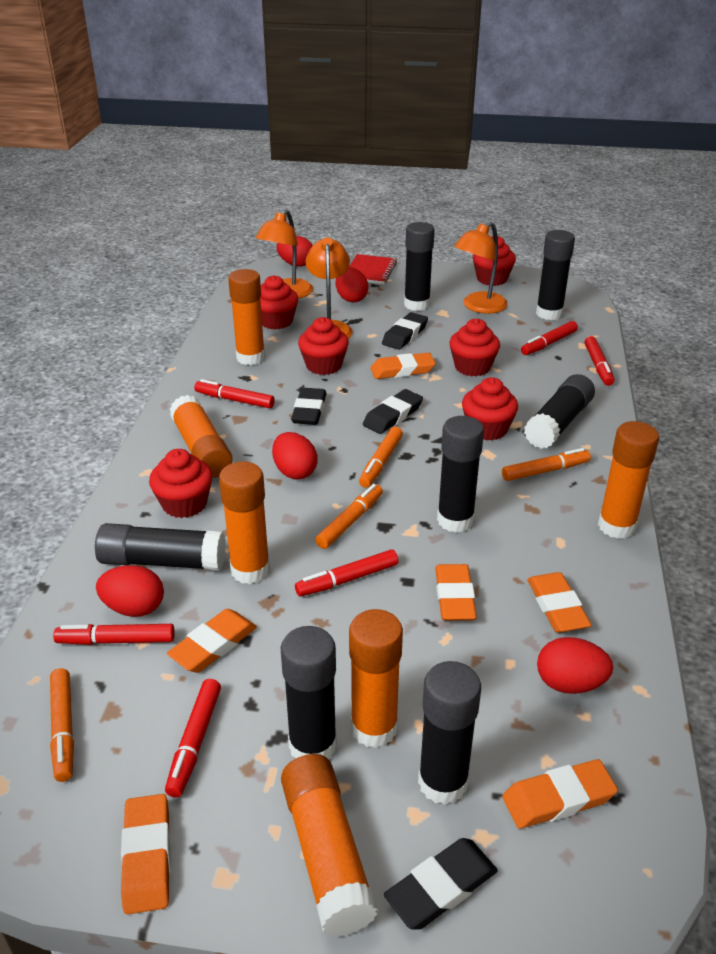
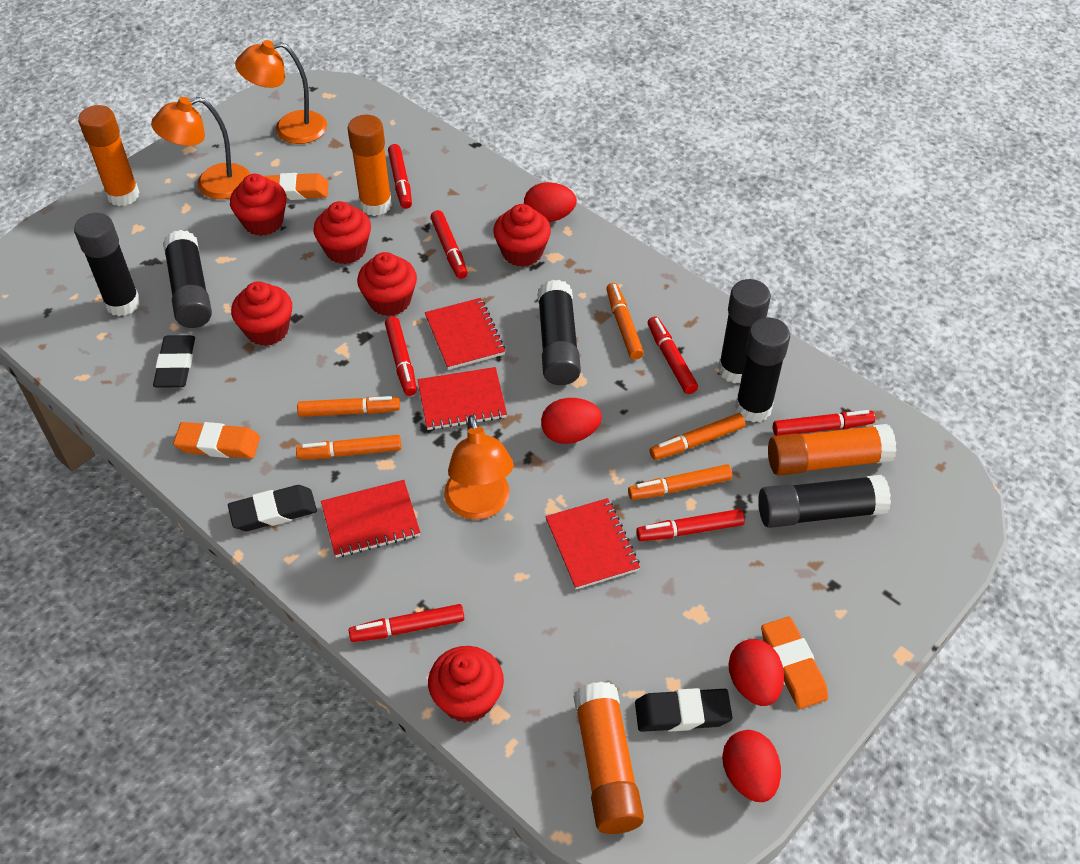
black eraser: 4 -> 3
black glue stick: 7 -> 6
orange eraser: 6 -> 3
orange glue stick: 6 -> 4
orange marker: 4 -> 5
red egg: 5 -> 4
red marker: 6 -> 7
red notebook: 1 -> 4

